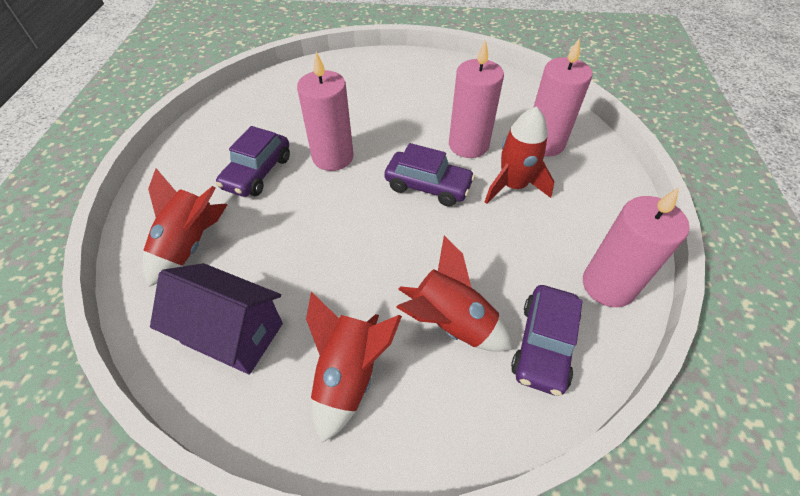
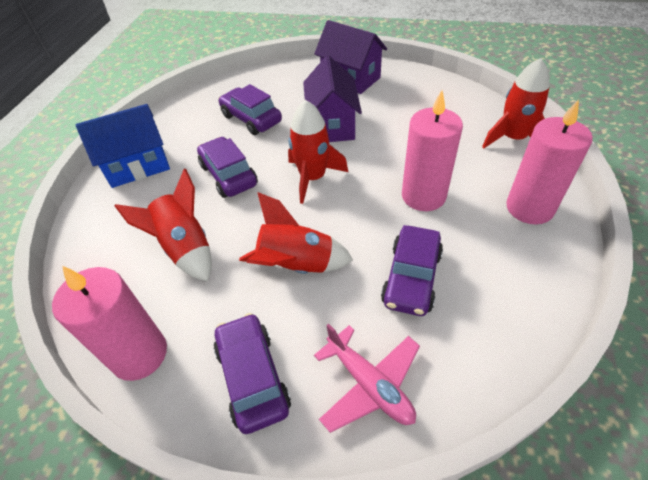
blue house: 0 -> 1
pink candle: 4 -> 3
pink plane: 0 -> 1
purple car: 3 -> 4
purple house: 1 -> 2

